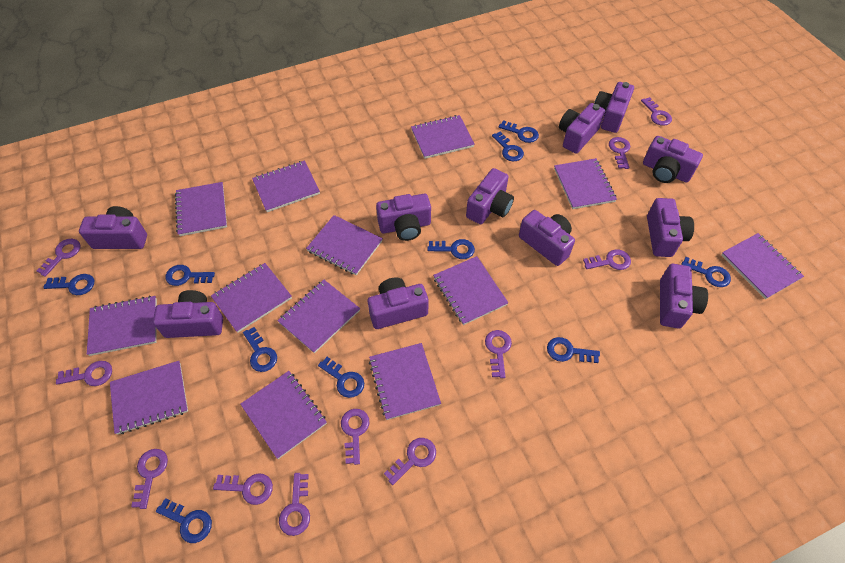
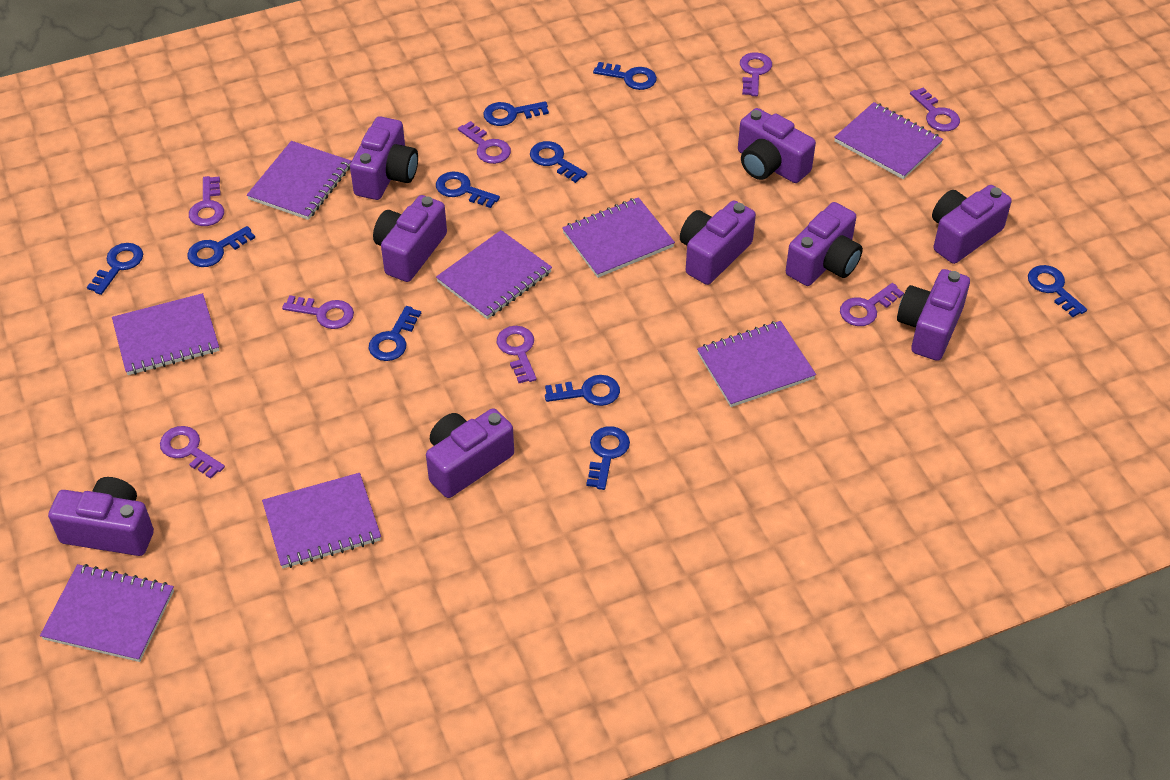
purple camera: 11 -> 9
purple key: 11 -> 8
purple notebook: 13 -> 8

